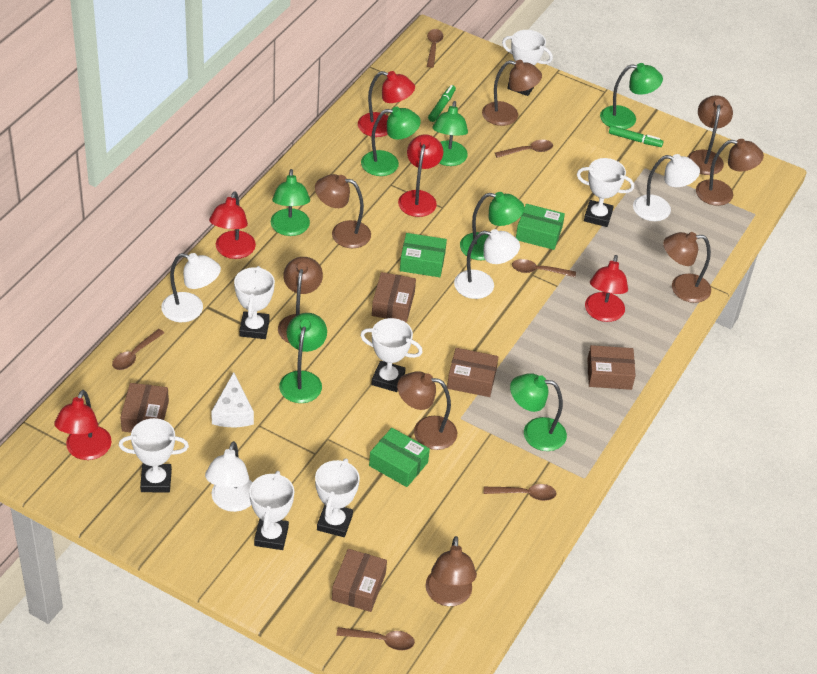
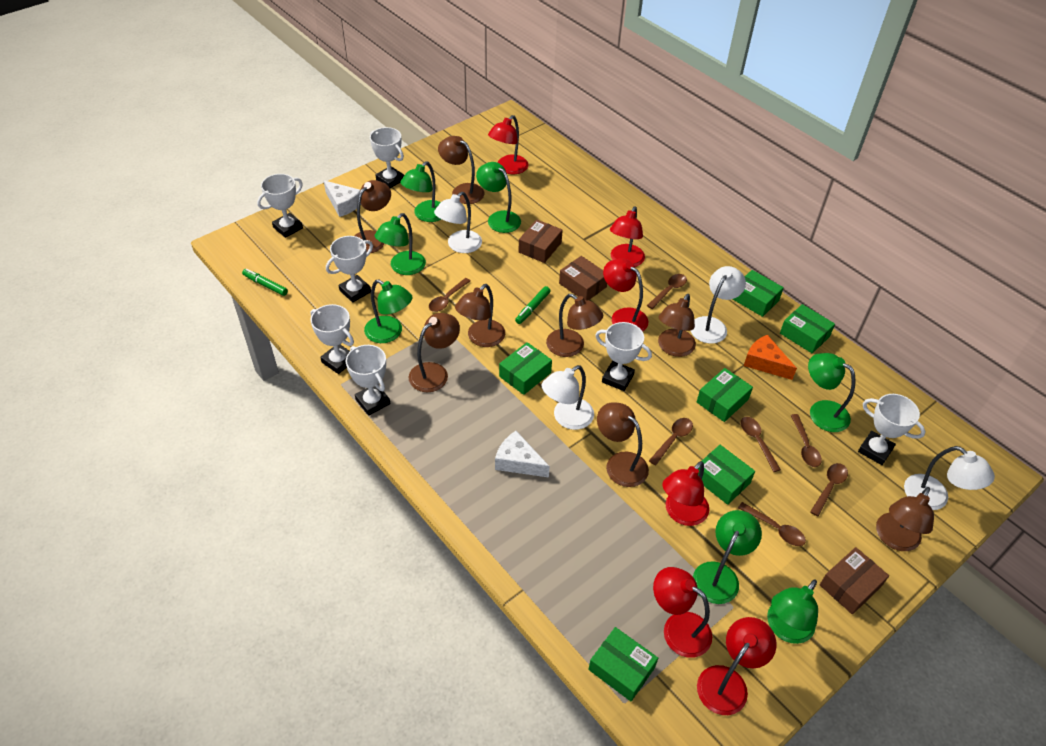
brown box: 5 -> 3
brown spoon: 6 -> 7
green box: 3 -> 6
orange cheese: 0 -> 1
red lamp: 5 -> 6
white cheese: 1 -> 2

